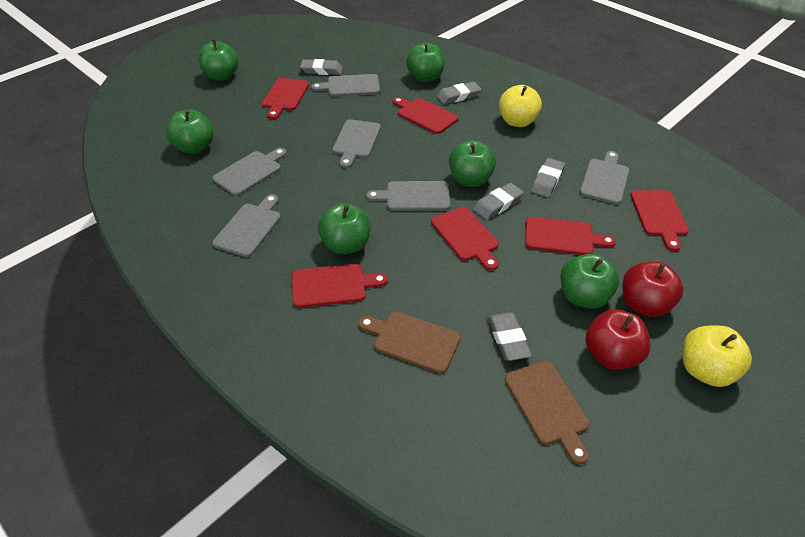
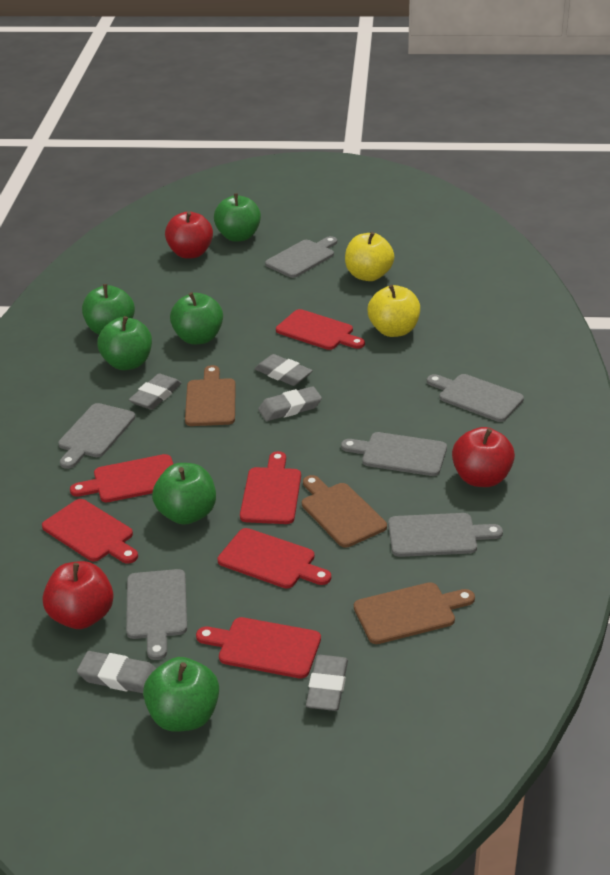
brown cutting board: 2 -> 3
red apple: 2 -> 3

